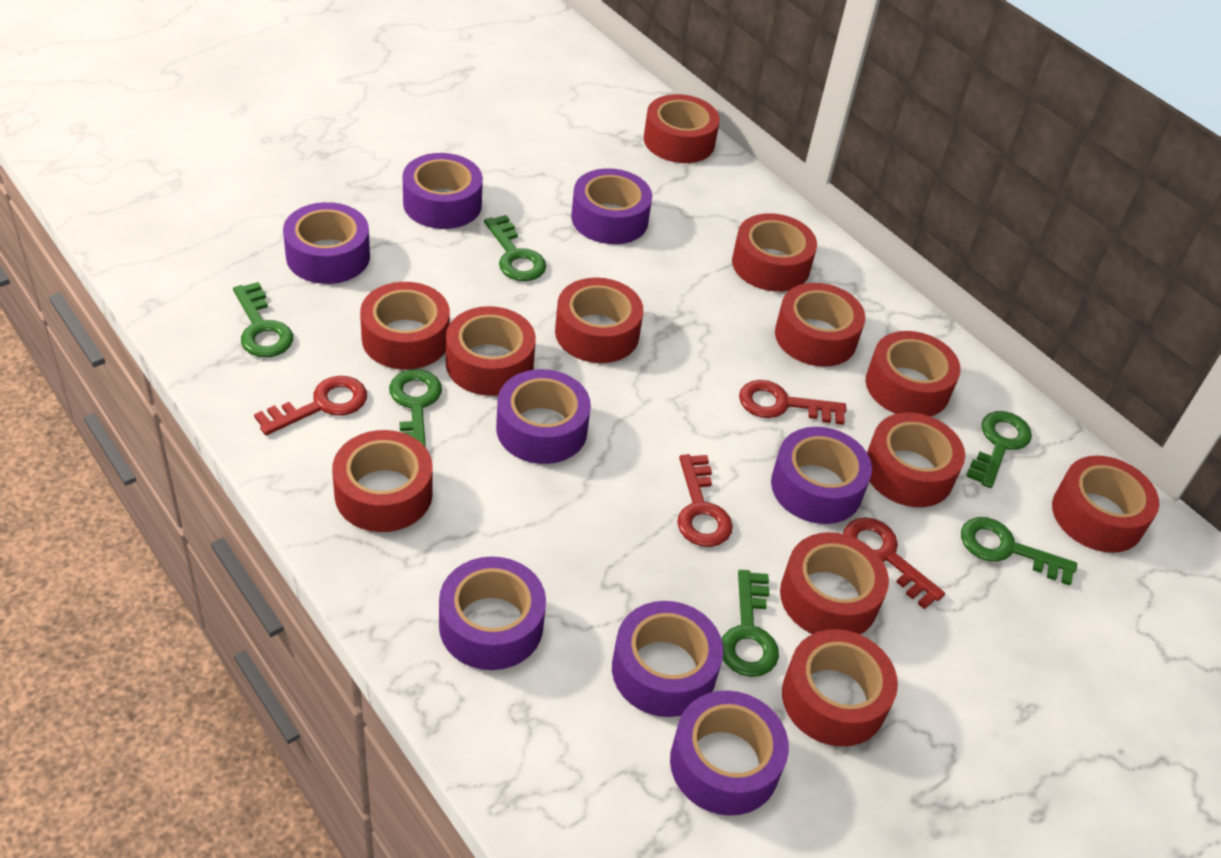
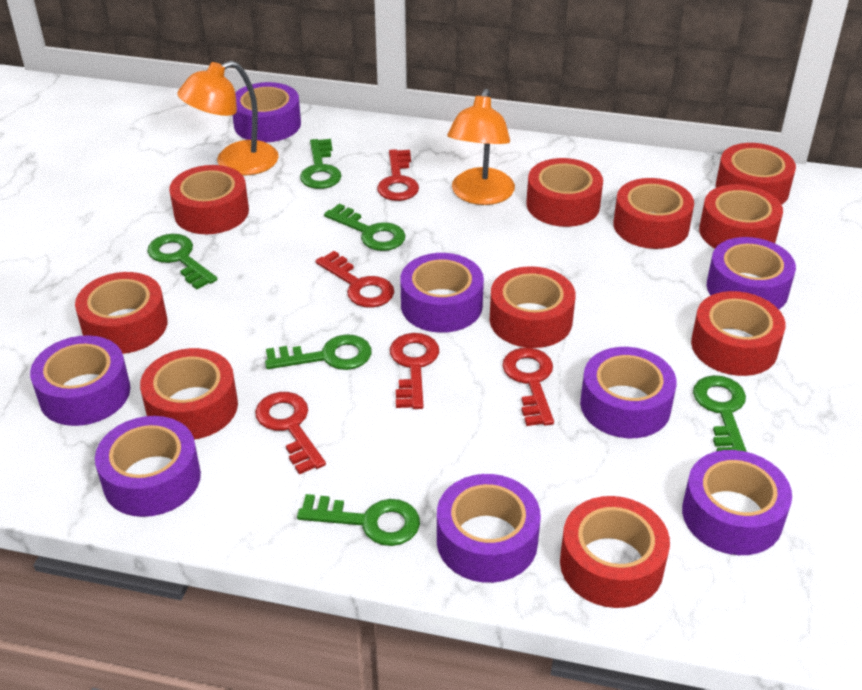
orange lamp: 0 -> 2
red key: 4 -> 5
red tape: 12 -> 10

